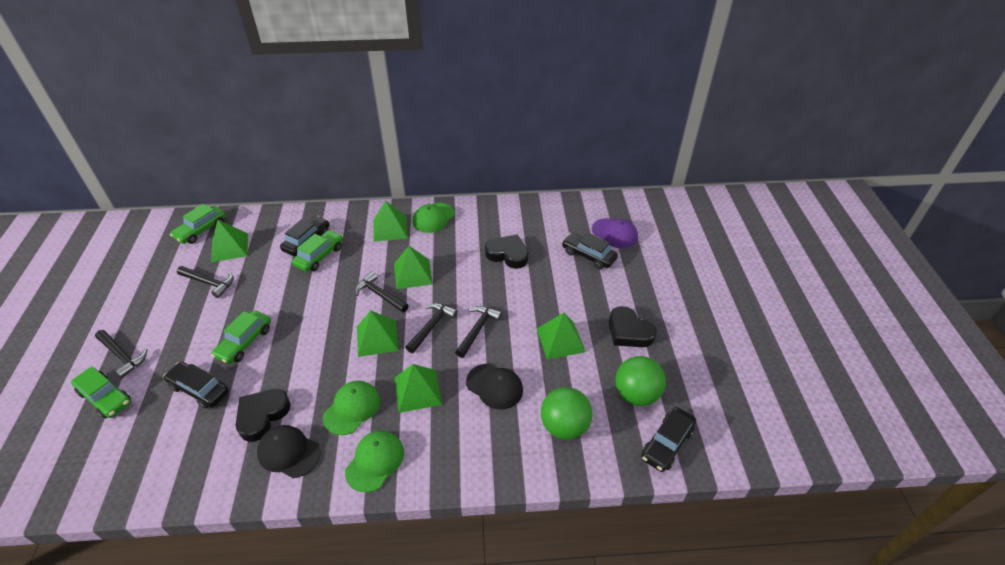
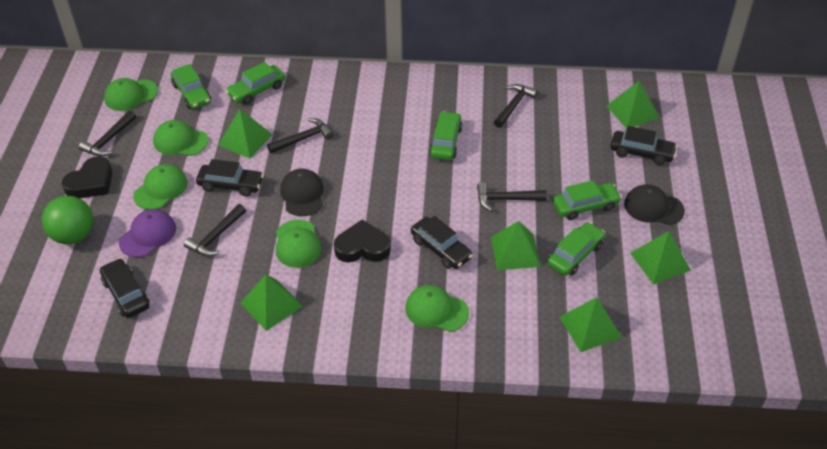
black heart: 3 -> 2
green ball: 2 -> 1
green cap: 3 -> 5
green car: 4 -> 5

